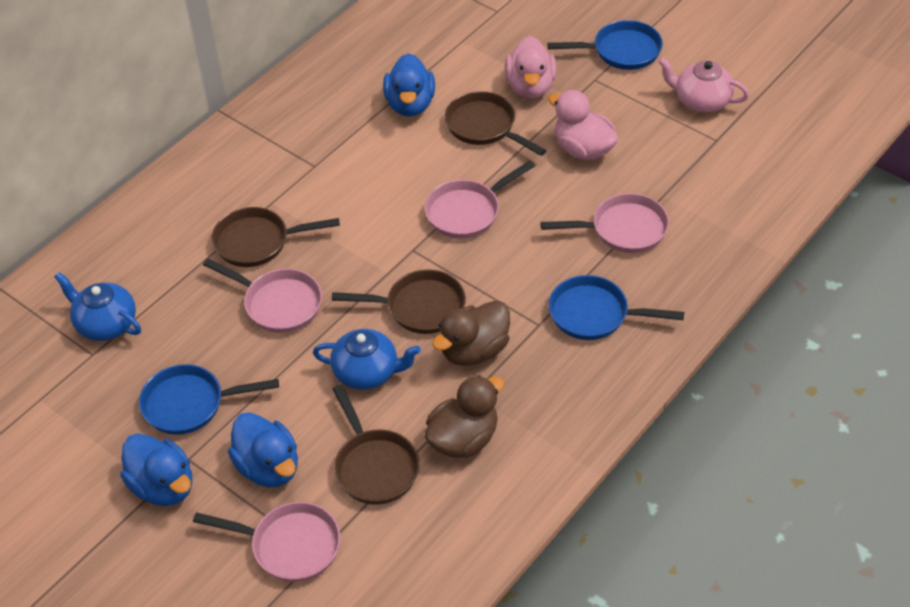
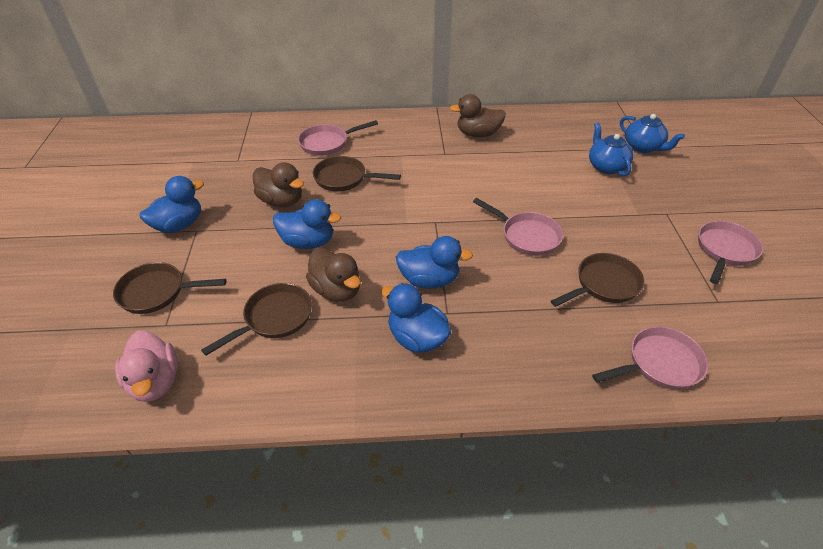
blue duck: 3 -> 4
blue pan: 3 -> 0
brown duck: 2 -> 3
pink duck: 2 -> 1
pink teapot: 1 -> 0

